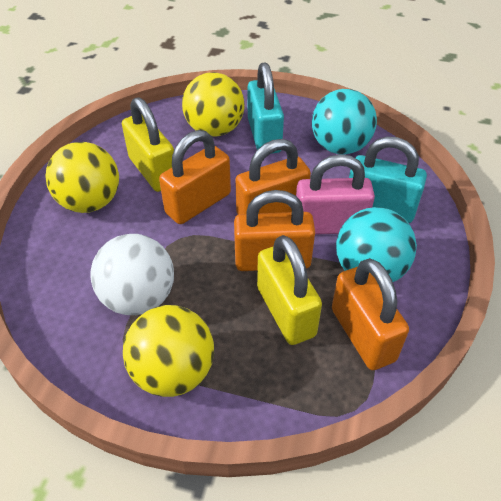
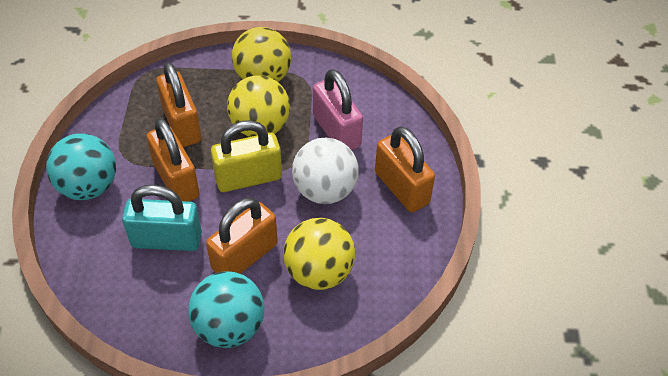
turquoise padlock: 2 -> 1
yellow padlock: 2 -> 1

